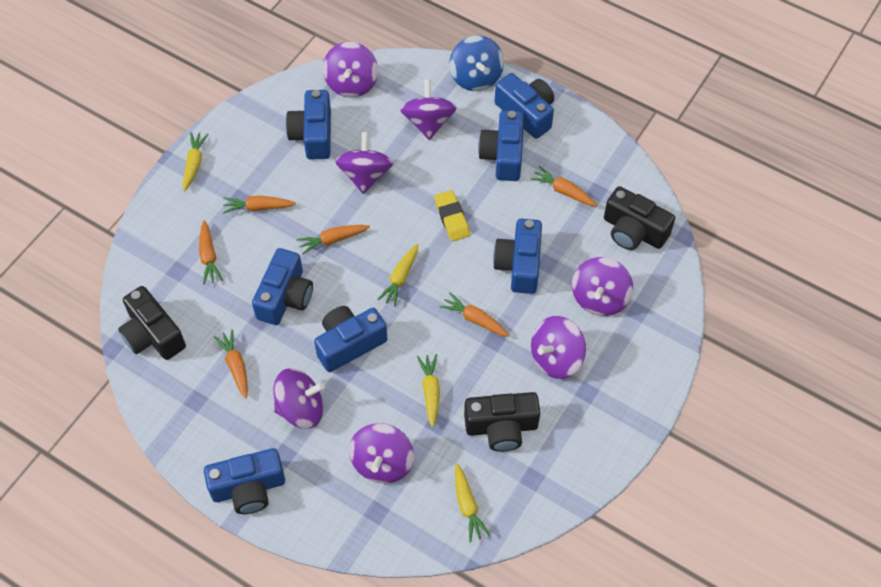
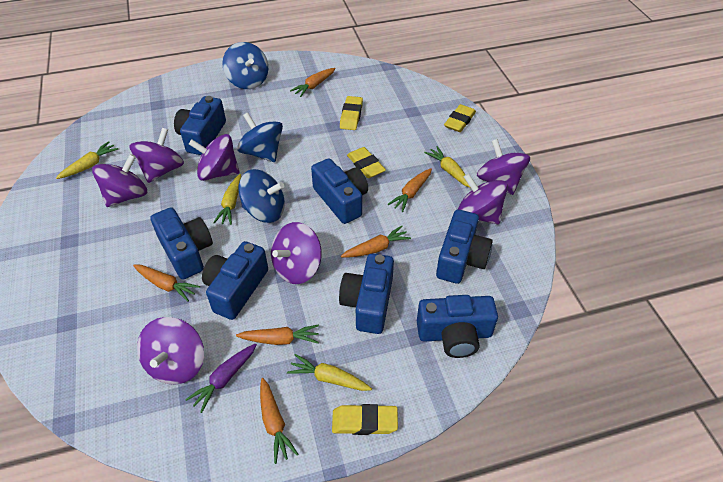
black camera: 3 -> 0
blue spinning top: 1 -> 3
purple carrot: 0 -> 1
yellow eraser: 1 -> 4

